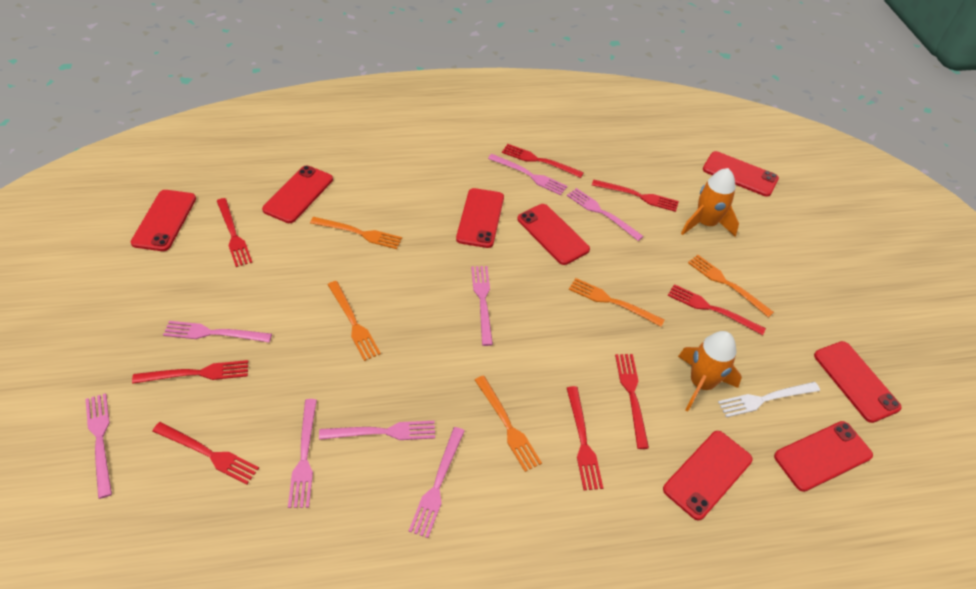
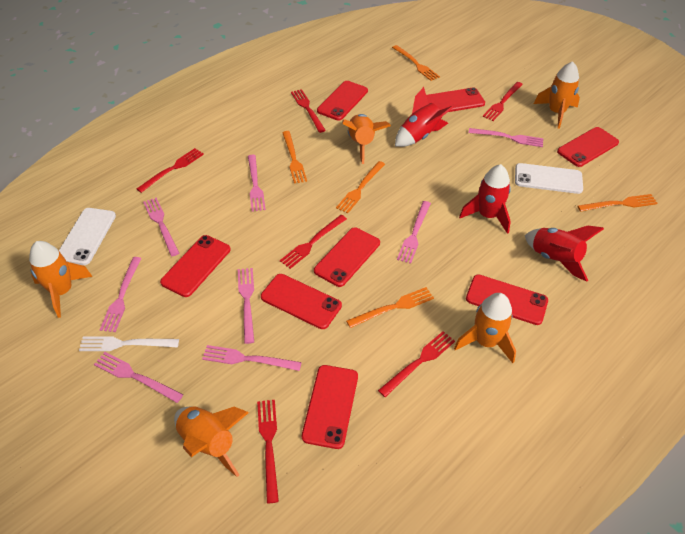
orange rocket: 2 -> 5
red fork: 8 -> 6
red rocket: 0 -> 3
white phone: 0 -> 2

